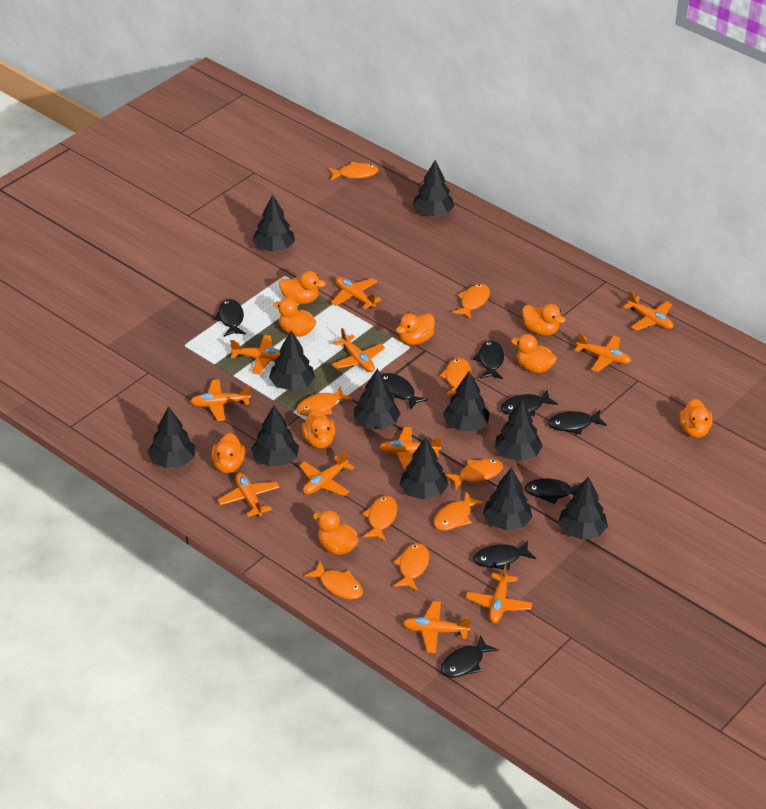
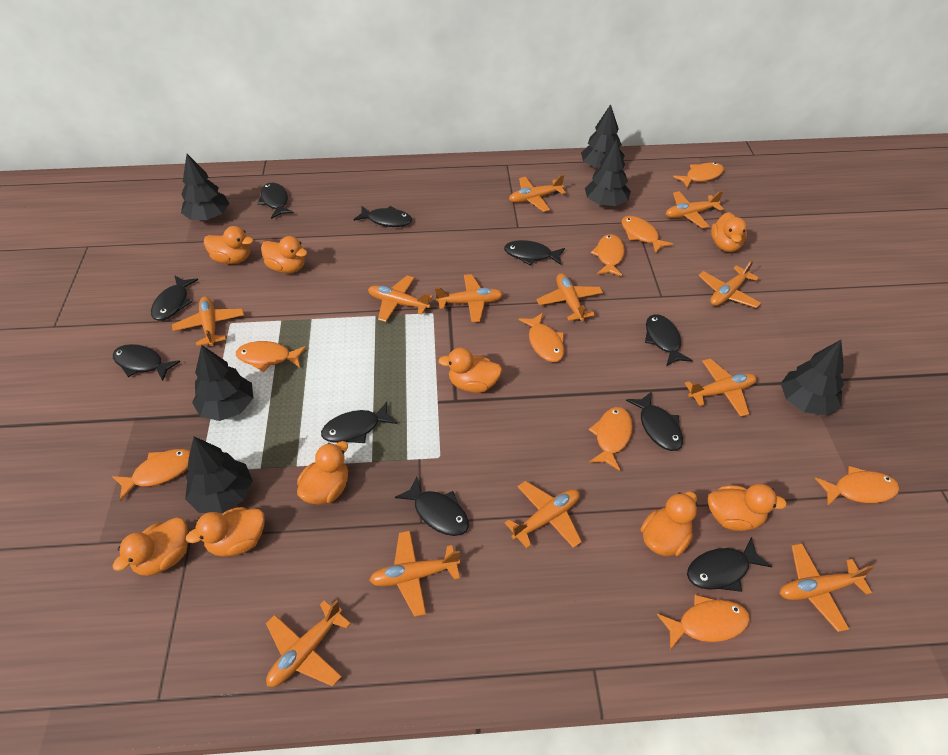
black fish: 8 -> 10
black tree: 11 -> 6
orange plane: 11 -> 12

